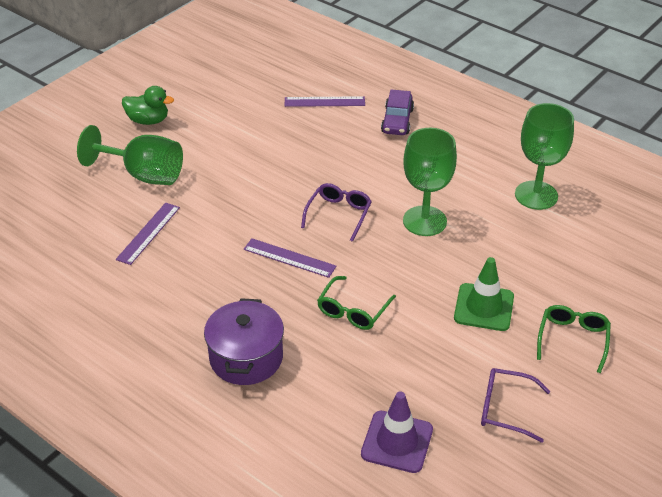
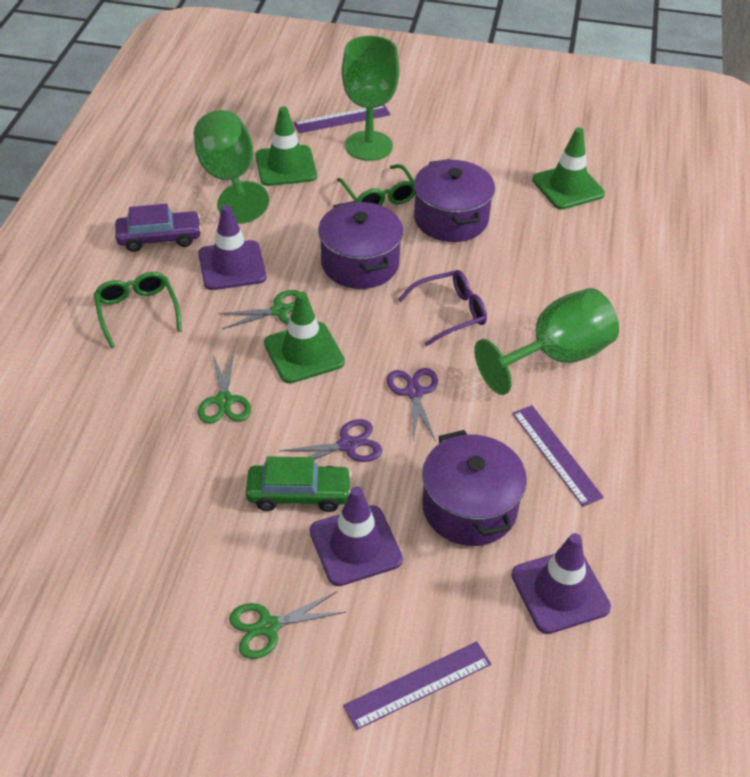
green car: 0 -> 1
green duck: 1 -> 0
green scissors: 0 -> 3
green traffic cone: 1 -> 3
purple glasses: 2 -> 1
purple pot: 1 -> 3
purple scissors: 0 -> 2
purple traffic cone: 1 -> 3

